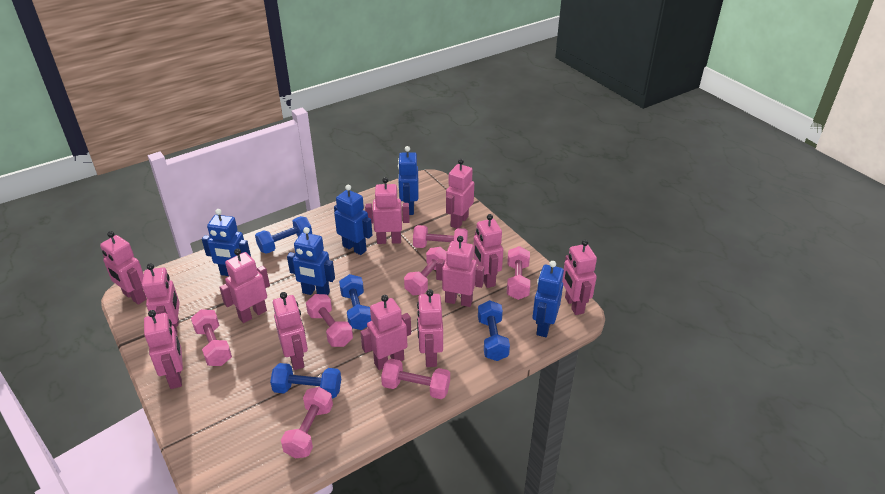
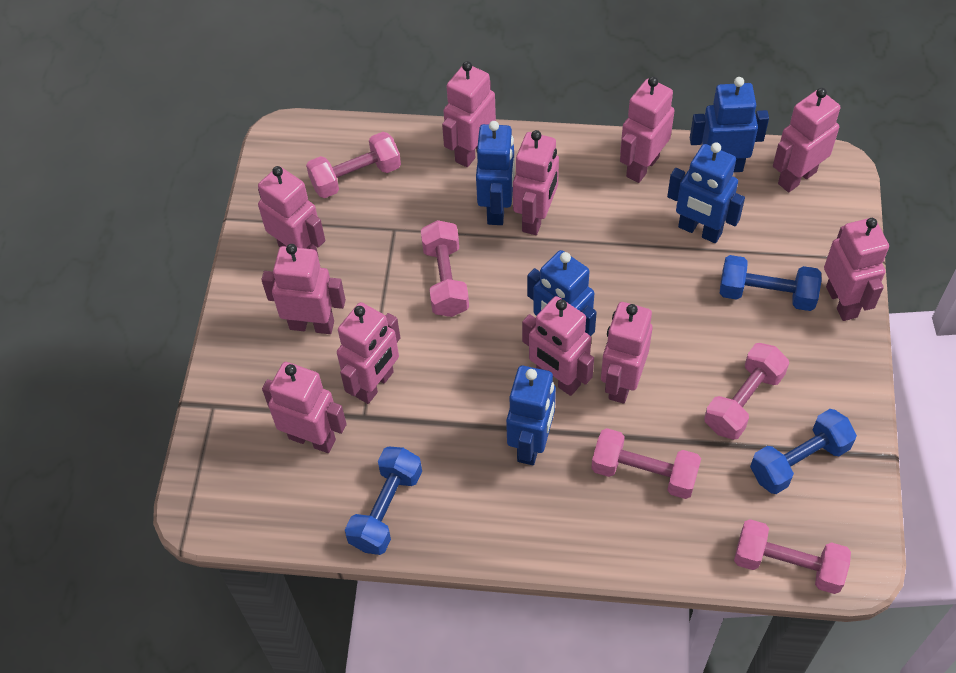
blue dumbbell: 4 -> 3
pink dumbbell: 7 -> 5
pink robot: 12 -> 11

